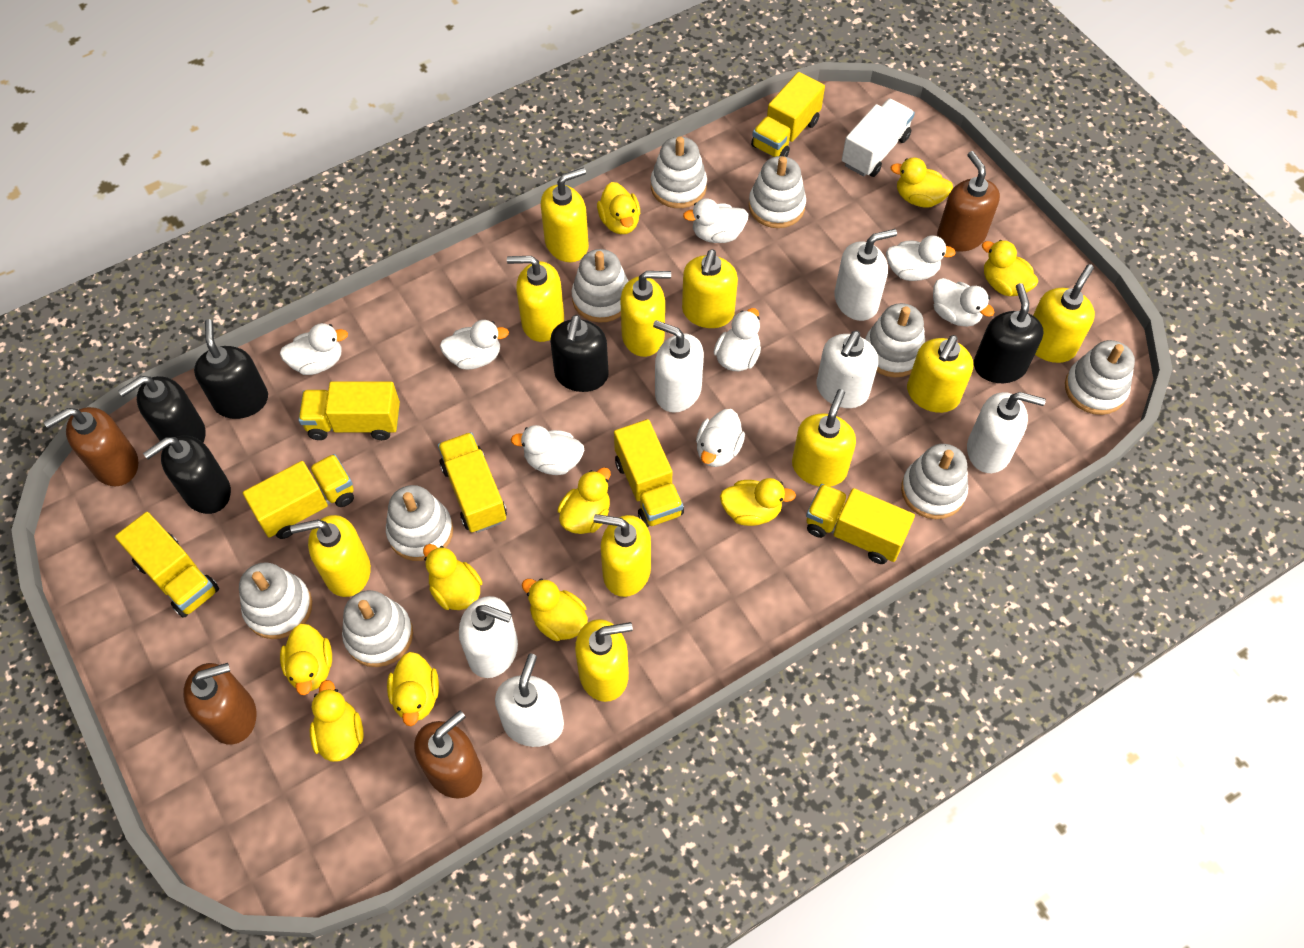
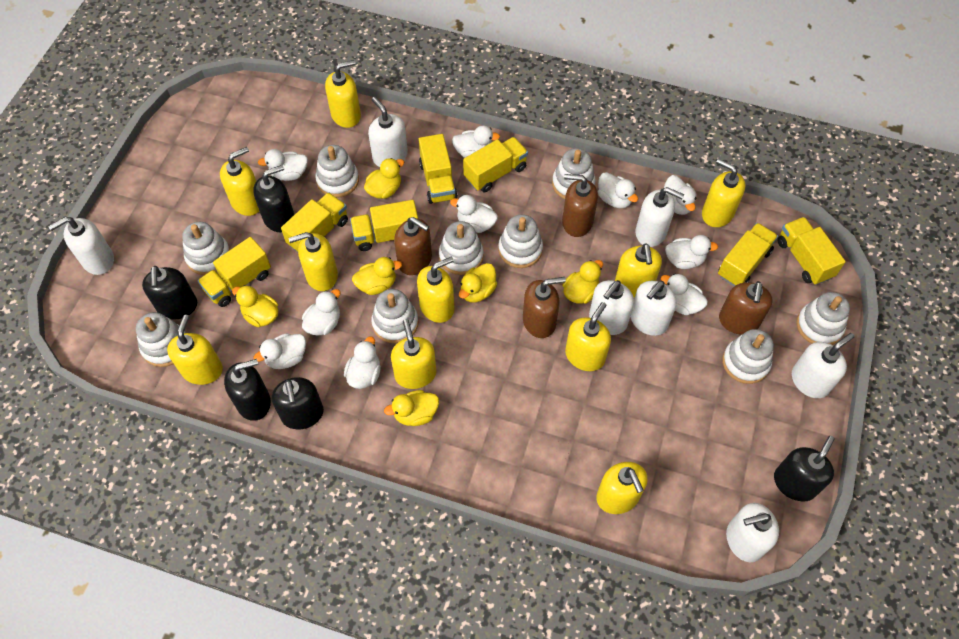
white duck: 8 -> 10
white soap dispenser: 6 -> 7
white truck: 1 -> 0
yellow duck: 10 -> 6

